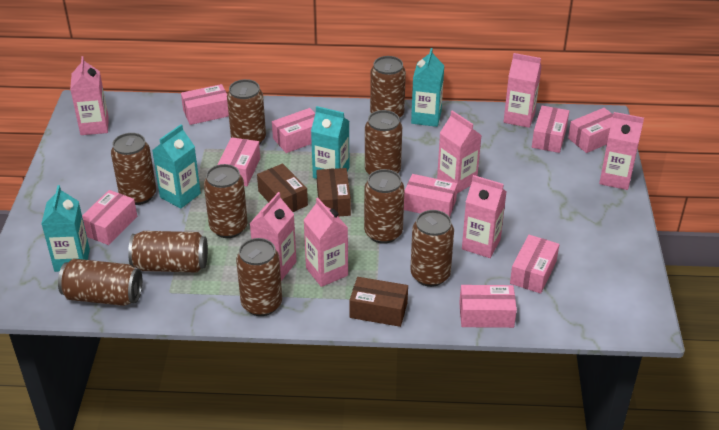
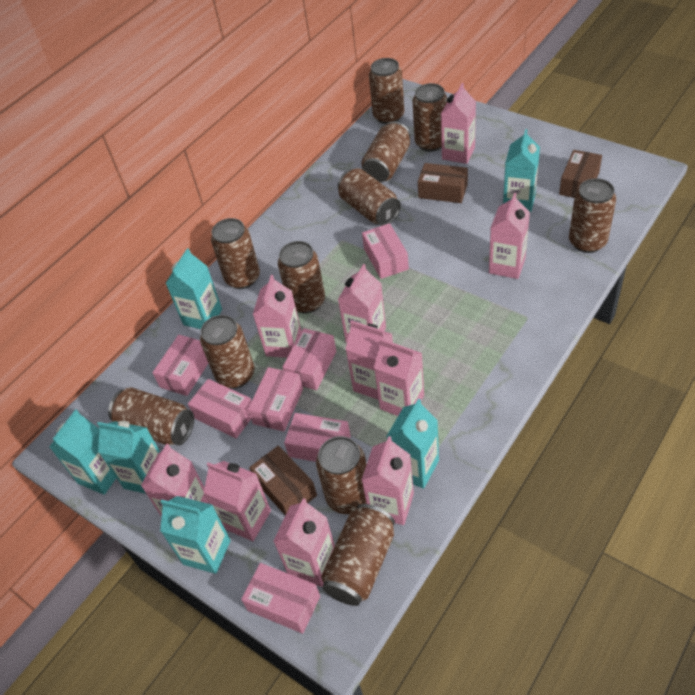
brown can: 10 -> 11
pink box: 9 -> 7
pink carton: 7 -> 10
turquoise carton: 4 -> 6

